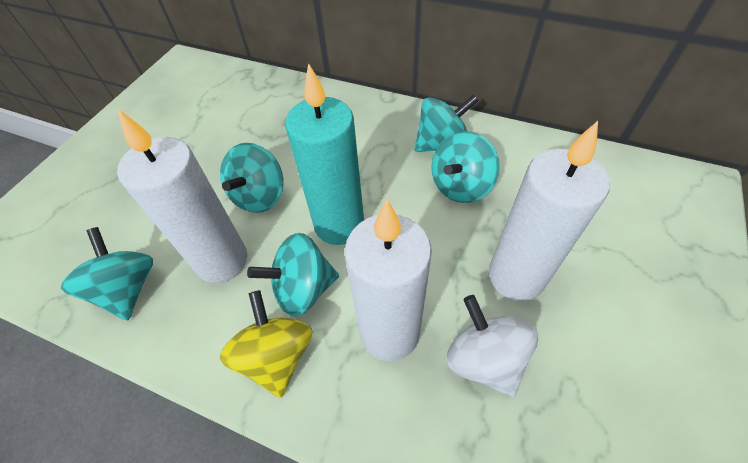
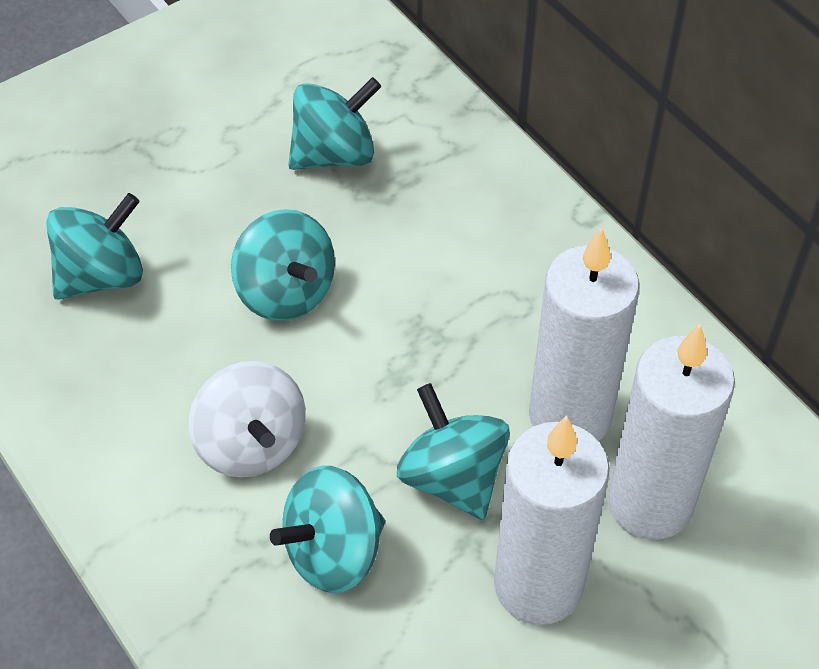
turquoise candle: 1 -> 0
yellow spinning top: 1 -> 0

